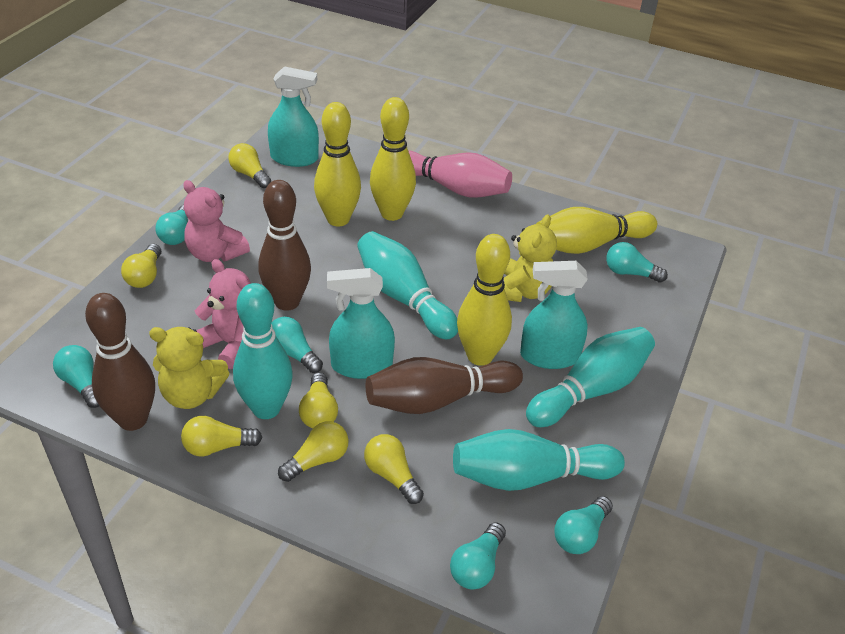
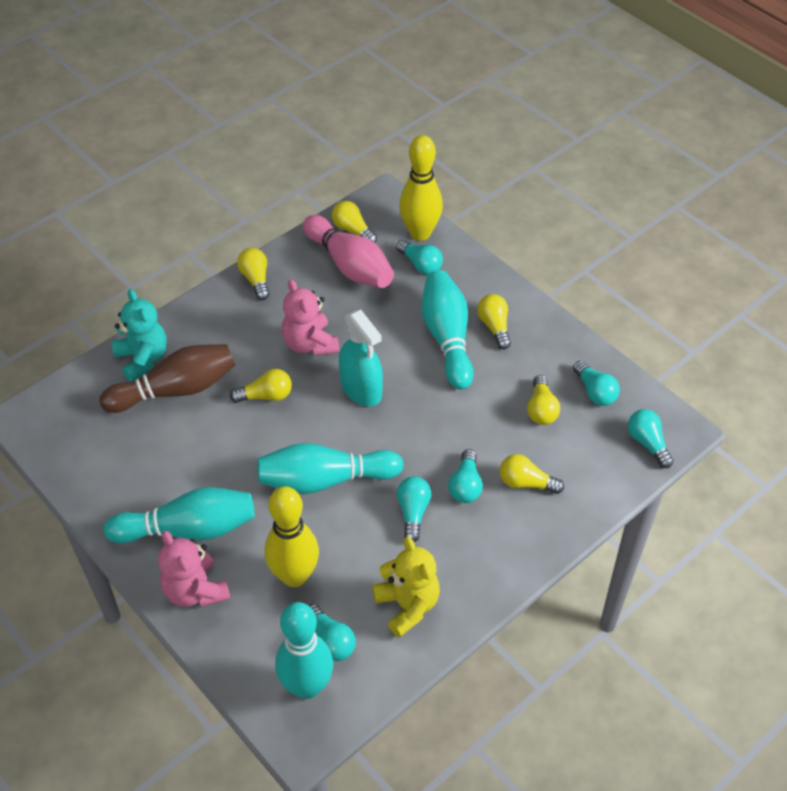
brown bowling pin: 3 -> 1
turquoise spray bottle: 3 -> 1
turquoise teddy bear: 0 -> 1
yellow bowling pin: 4 -> 2
yellow teddy bear: 2 -> 1

